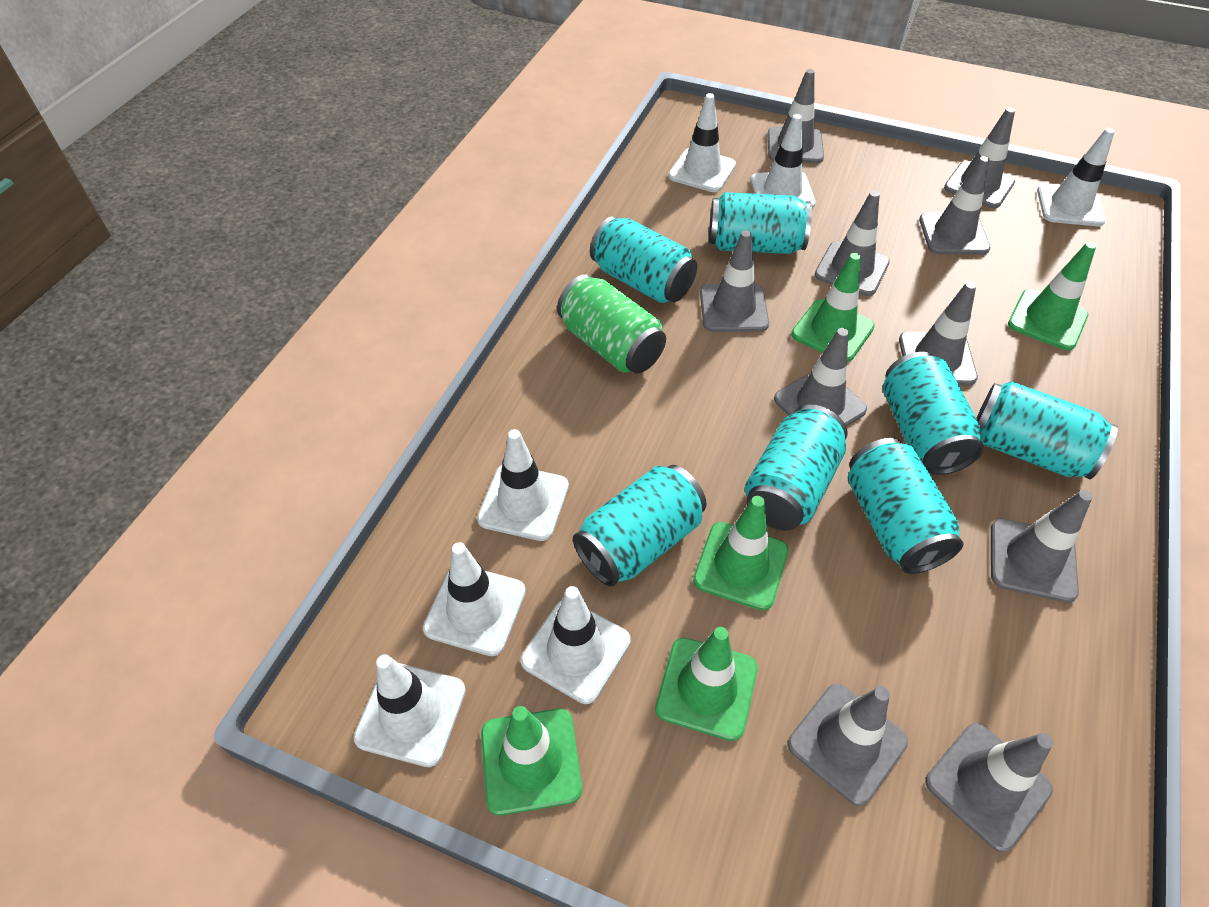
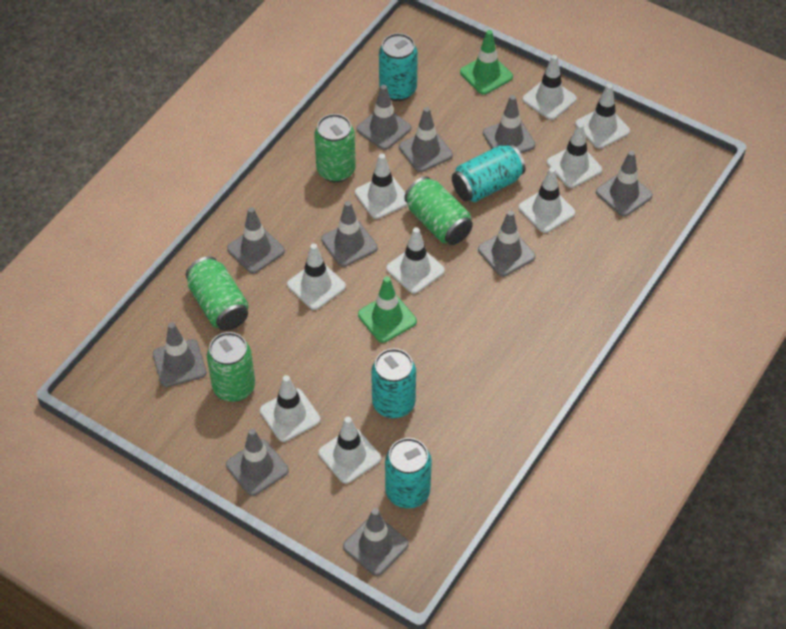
green can: 1 -> 4
green traffic cone: 5 -> 2
turquoise can: 7 -> 4
white traffic cone: 7 -> 9

